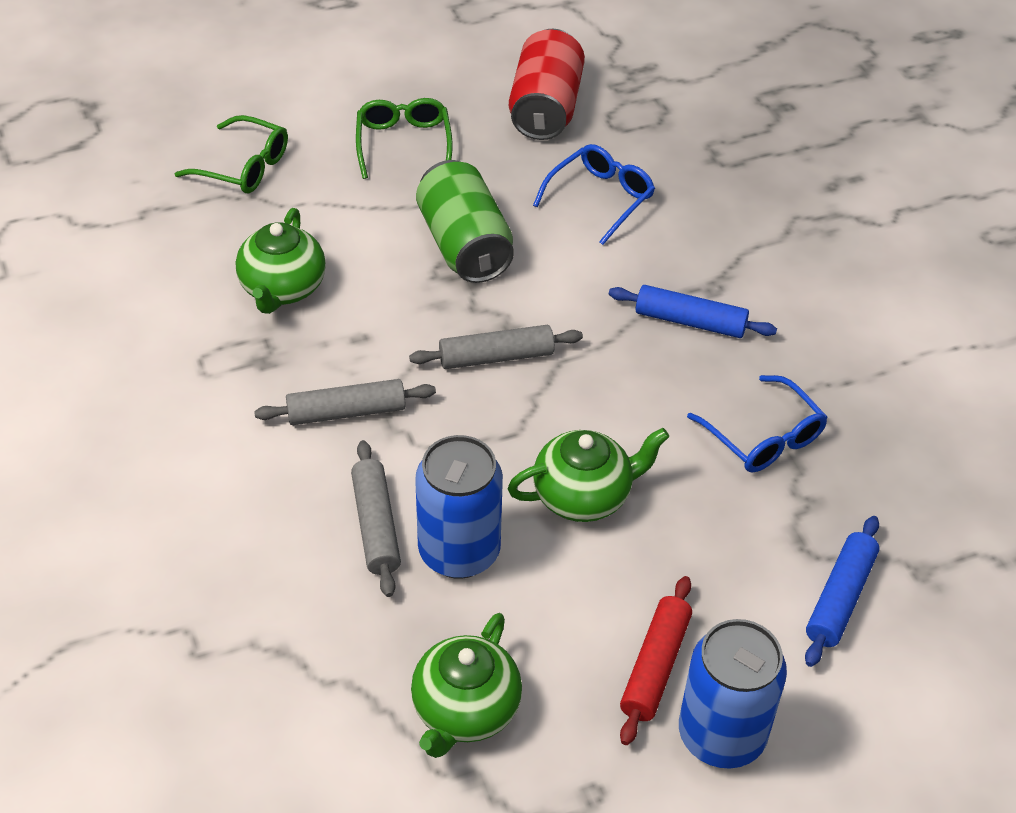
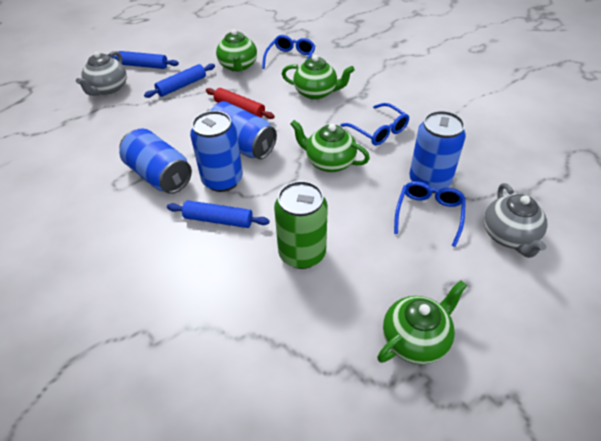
blue can: 2 -> 4
blue glasses: 2 -> 3
blue rolling pin: 2 -> 3
green glasses: 2 -> 0
green teapot: 3 -> 4
grey rolling pin: 3 -> 0
grey teapot: 0 -> 2
red can: 1 -> 0

